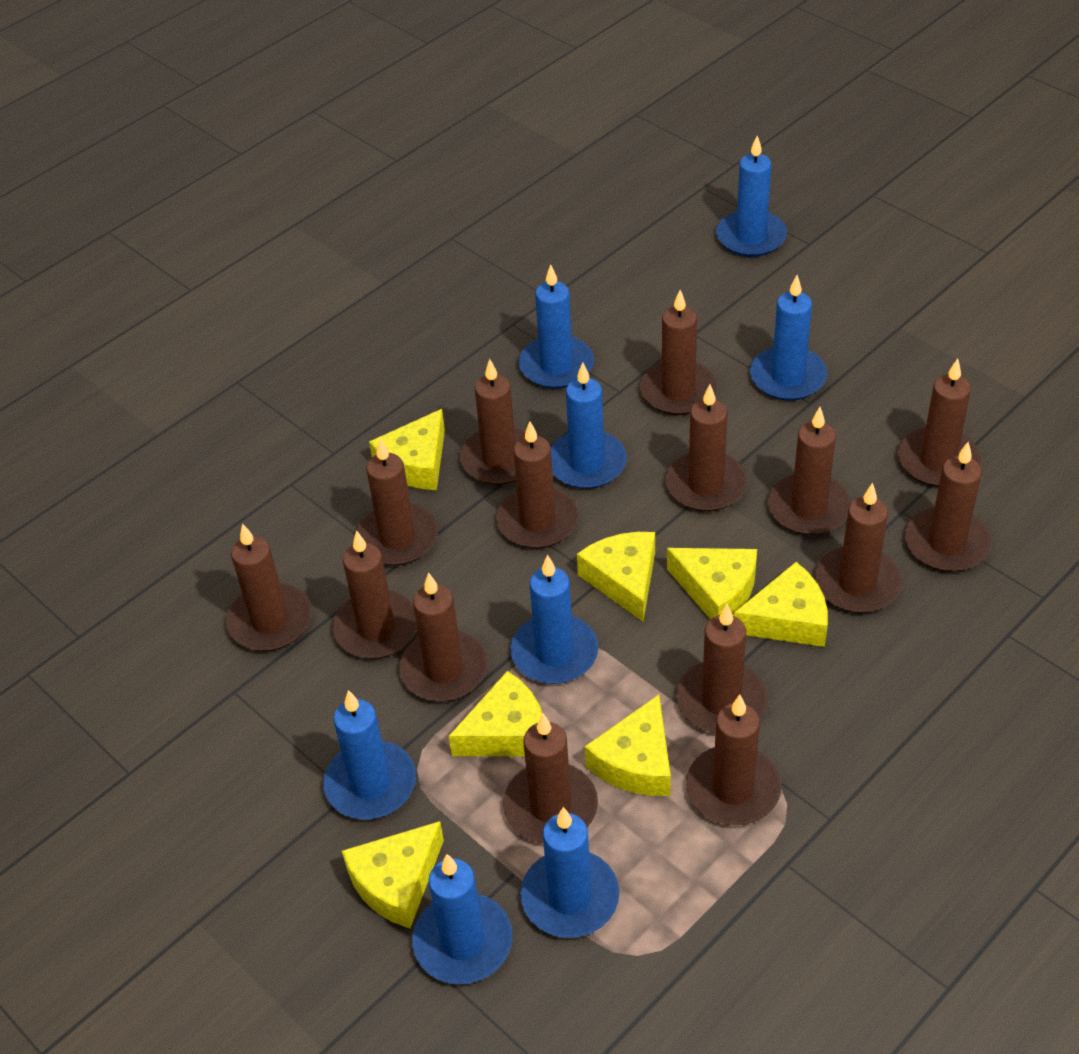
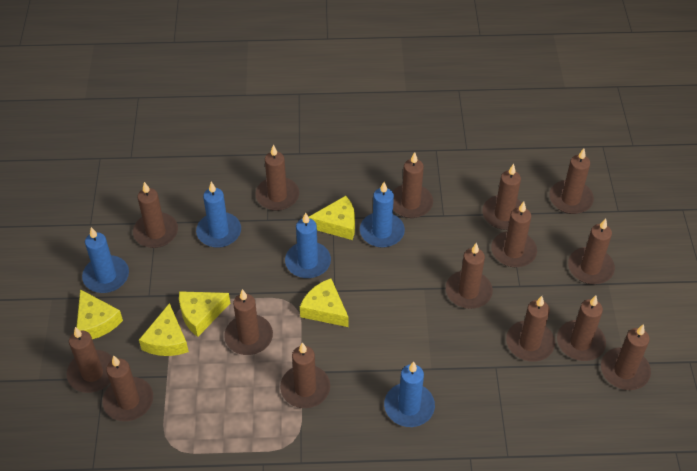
blue candle: 8 -> 5
yellow cheese: 7 -> 5

